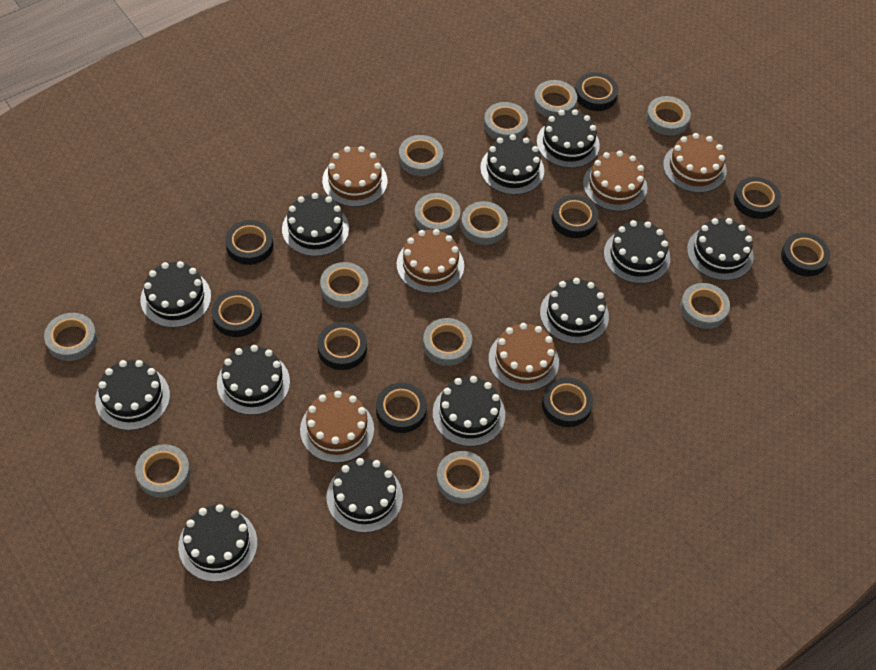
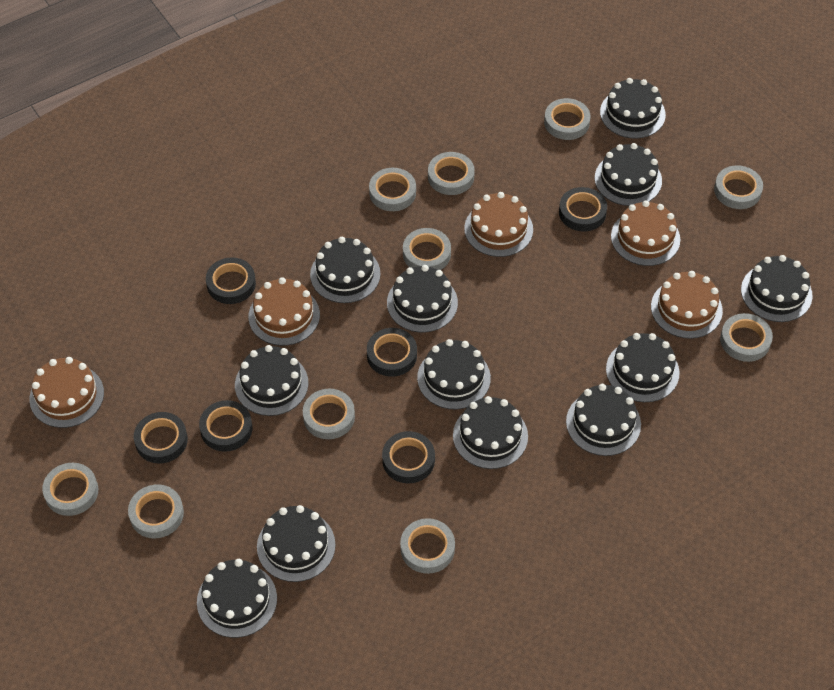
black tape: 9 -> 6
brown cake: 6 -> 5
grey tape: 12 -> 10

